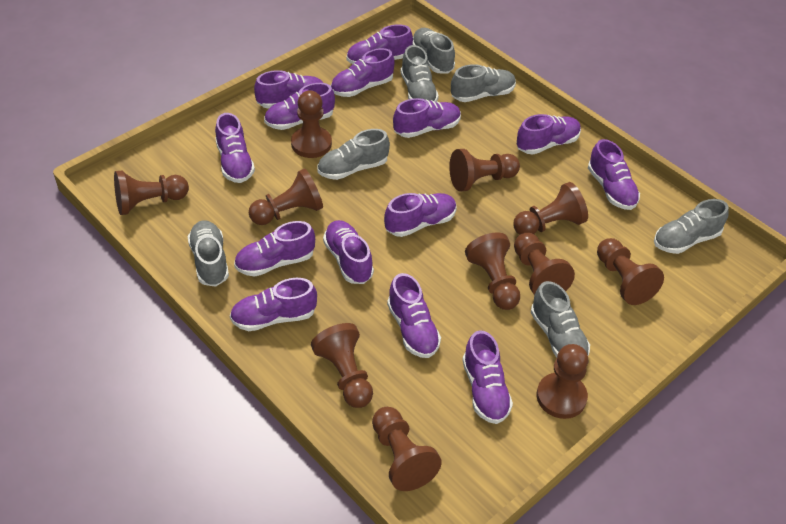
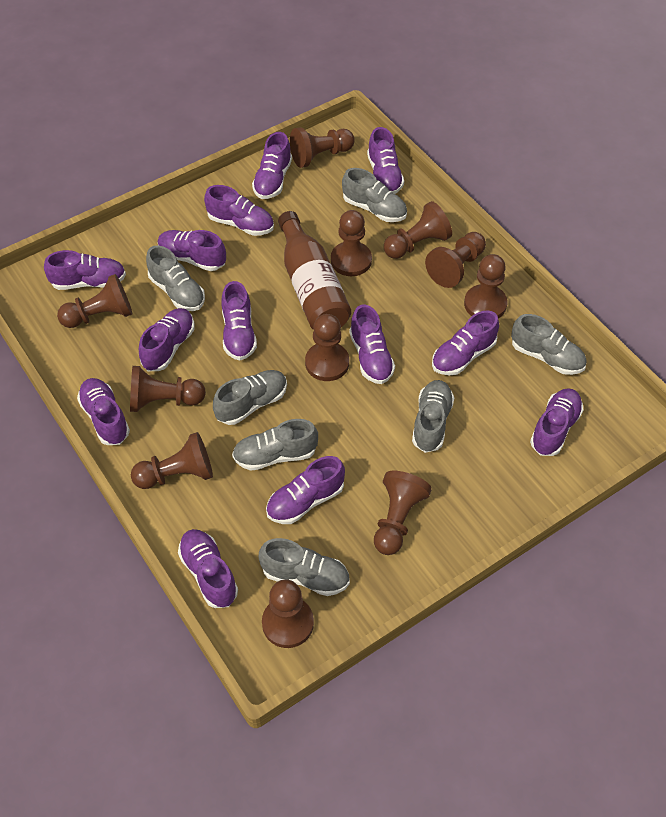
brown bottle: 0 -> 1
purple shoe: 14 -> 13

